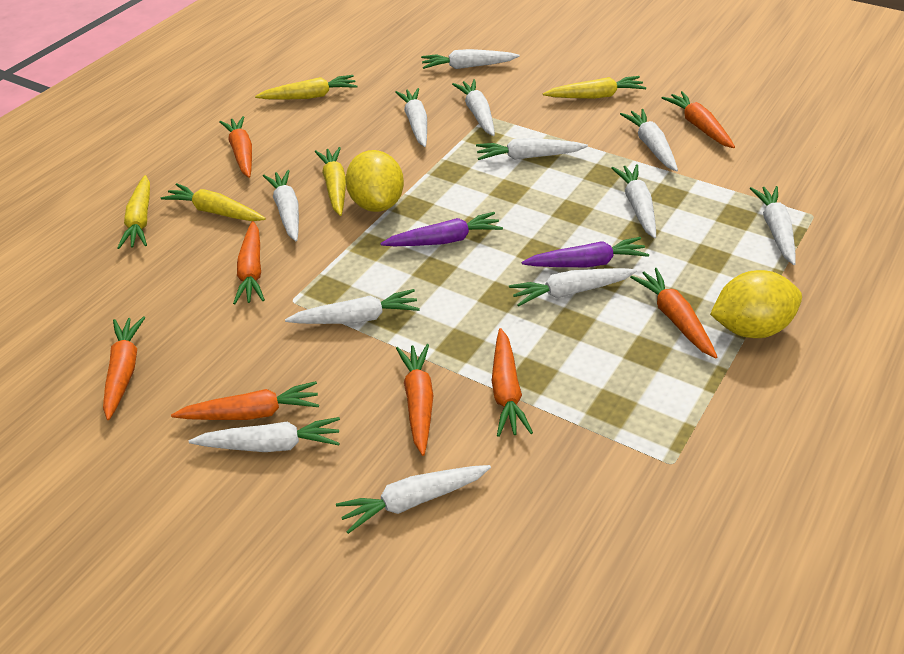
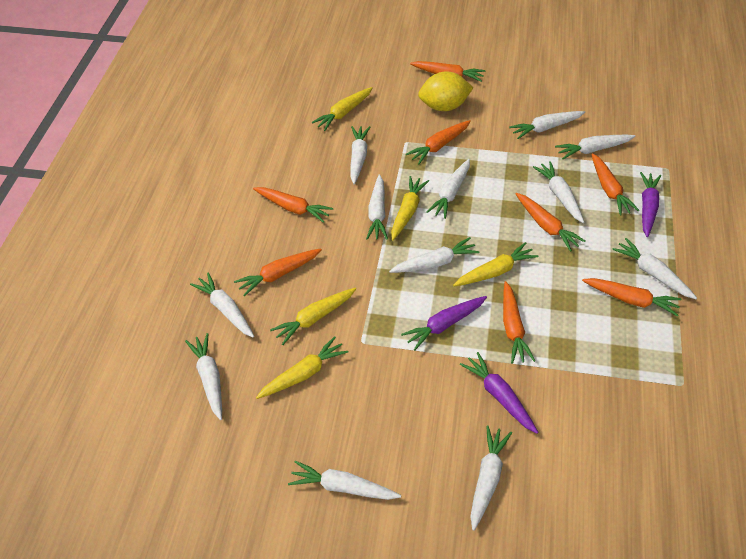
purple carrot: 2 -> 3
yellow lemon: 2 -> 1

